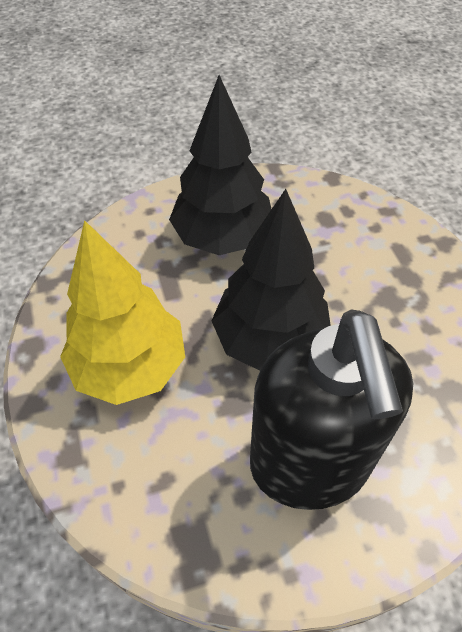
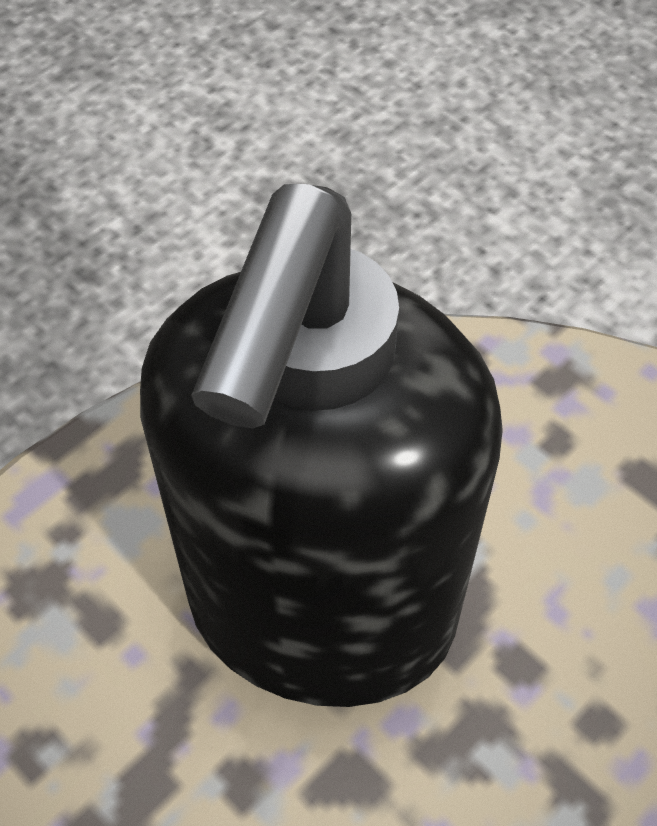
black tree: 2 -> 0
yellow tree: 1 -> 0

